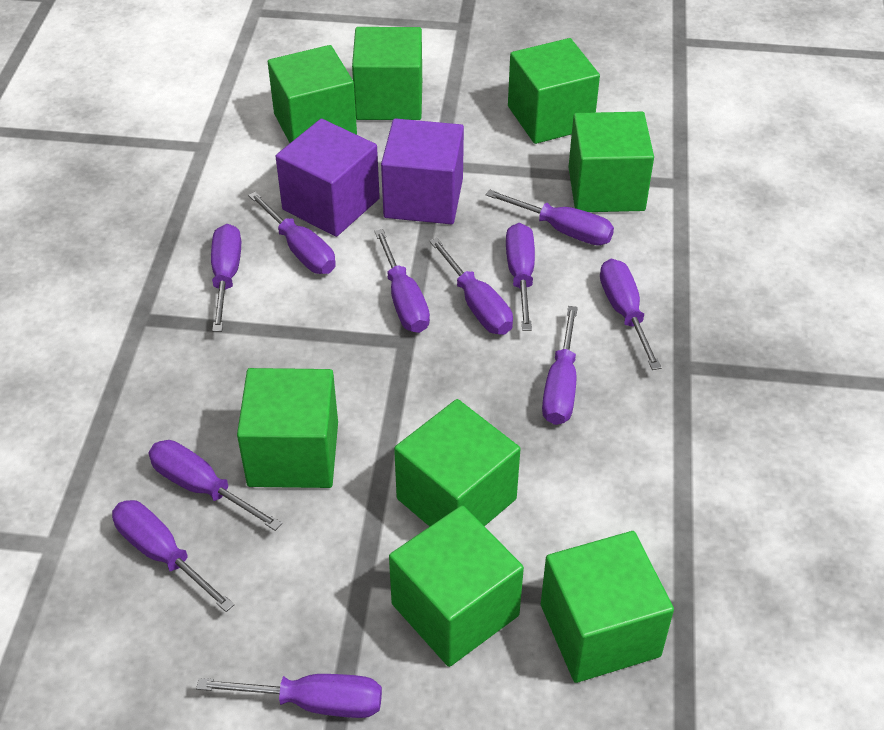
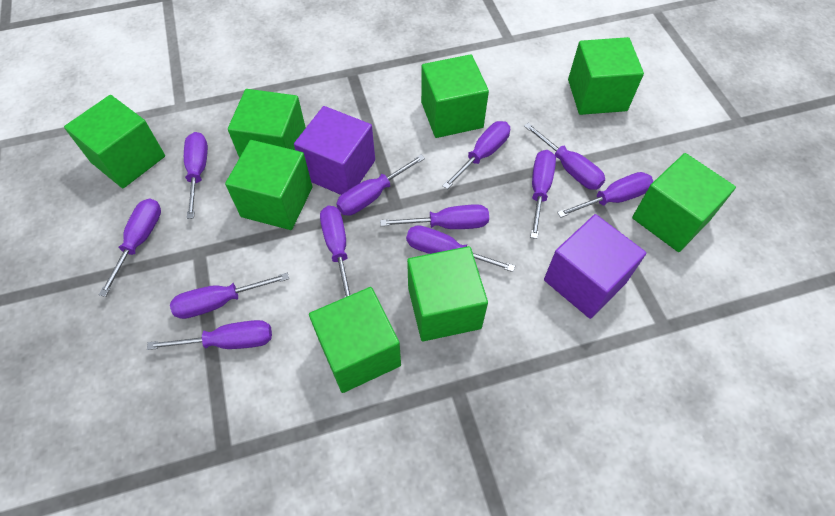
purple screwdriver: 11 -> 12

